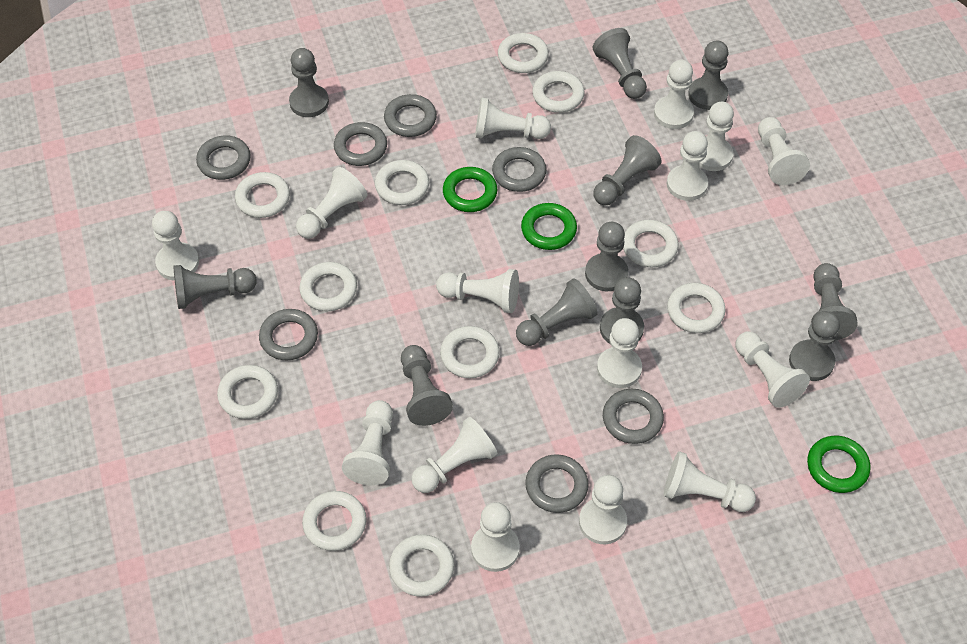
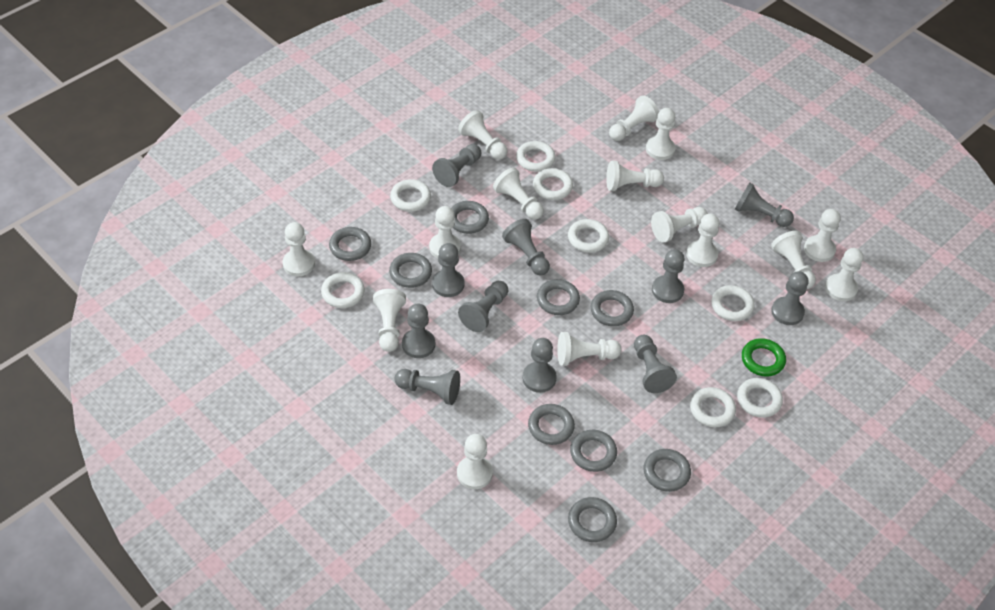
green ring: 3 -> 1
grey ring: 7 -> 9
white ring: 11 -> 8

